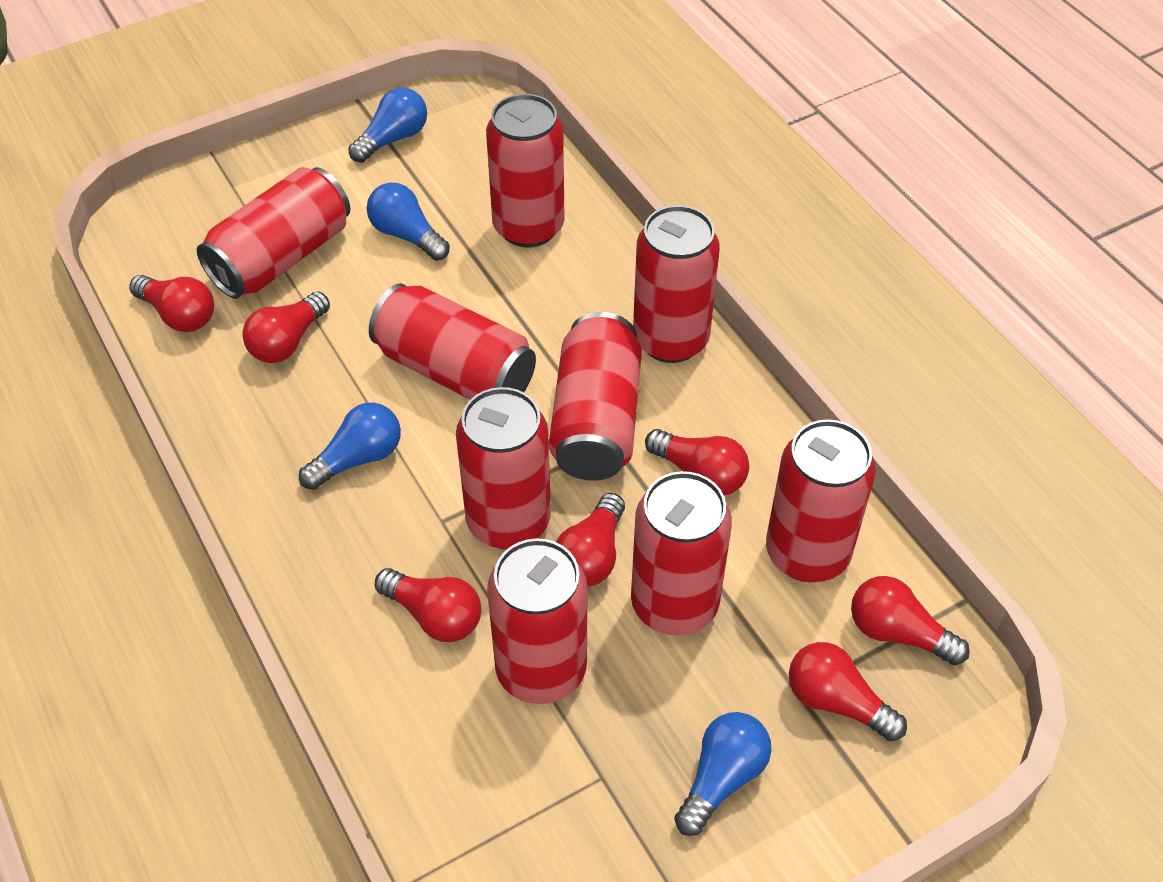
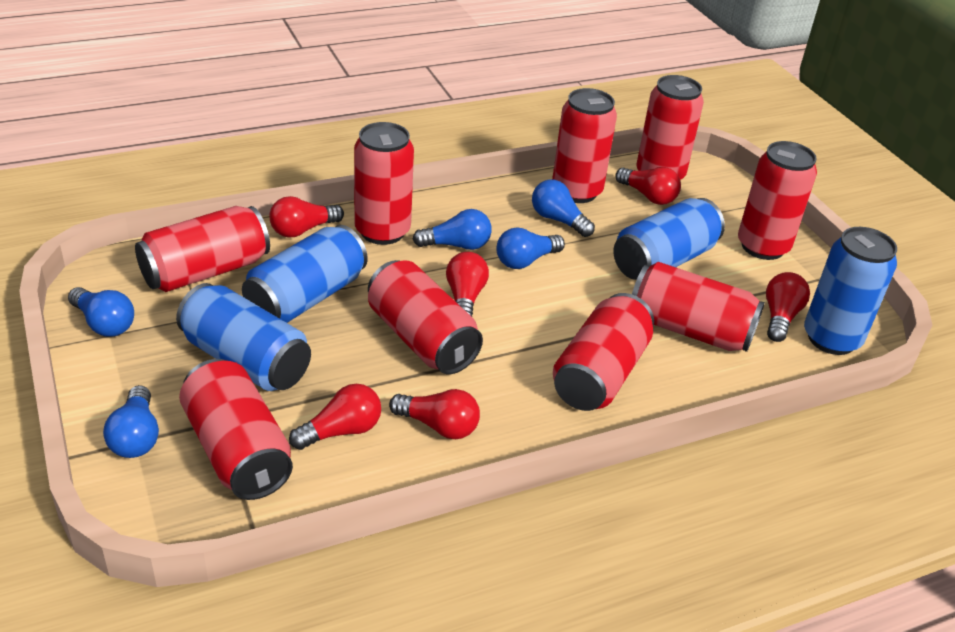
blue can: 0 -> 4
blue light bulb: 4 -> 5
red light bulb: 7 -> 6

